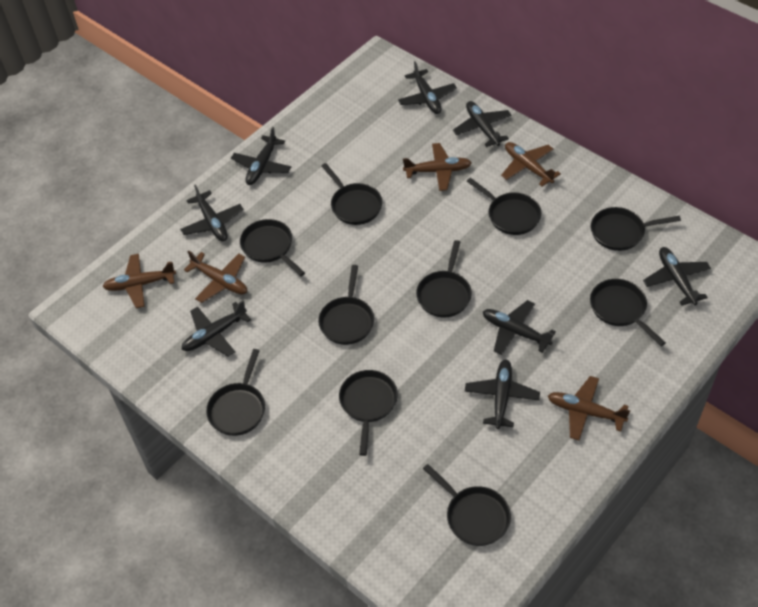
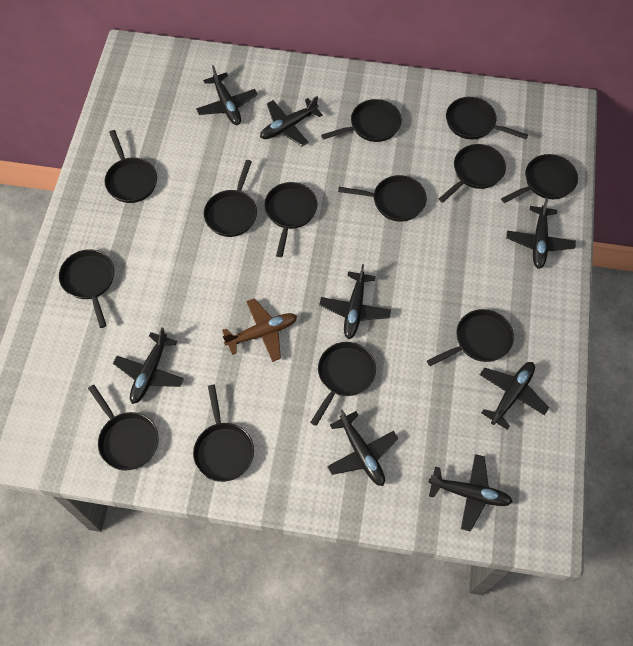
black pan: 10 -> 13
brown plane: 5 -> 1

